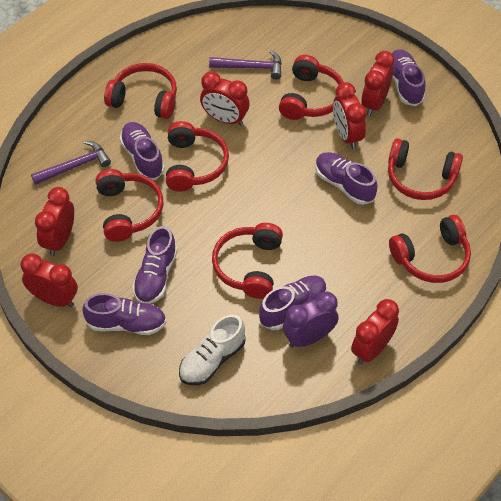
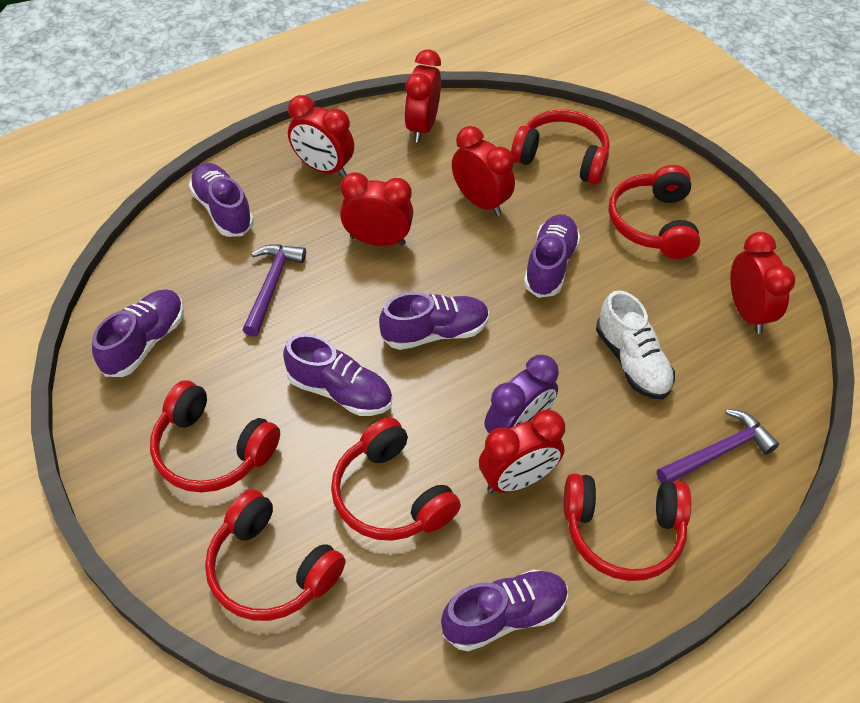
red headphones: 7 -> 6

